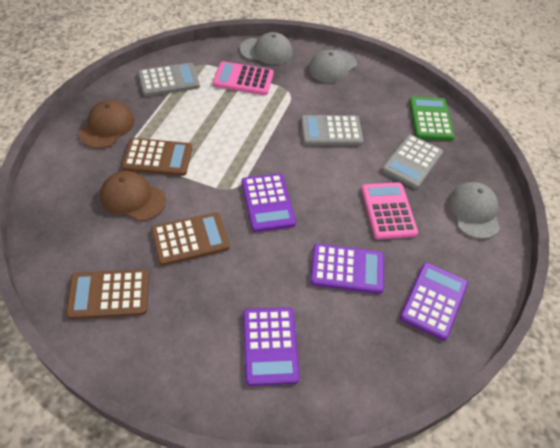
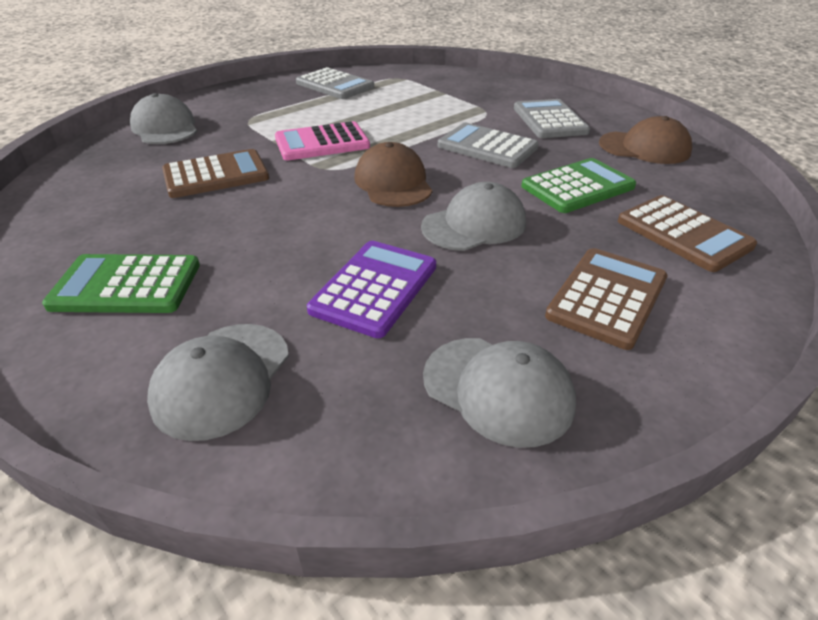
green calculator: 1 -> 2
grey cap: 3 -> 4
pink calculator: 2 -> 1
purple calculator: 4 -> 1

